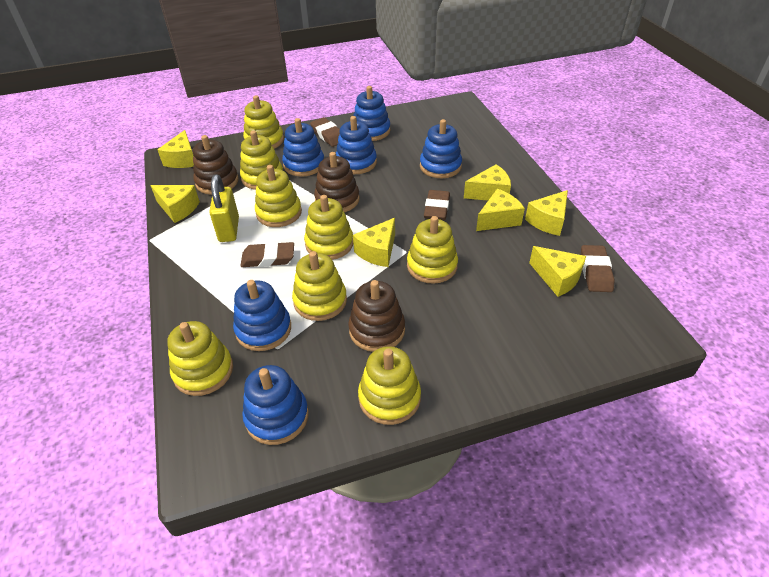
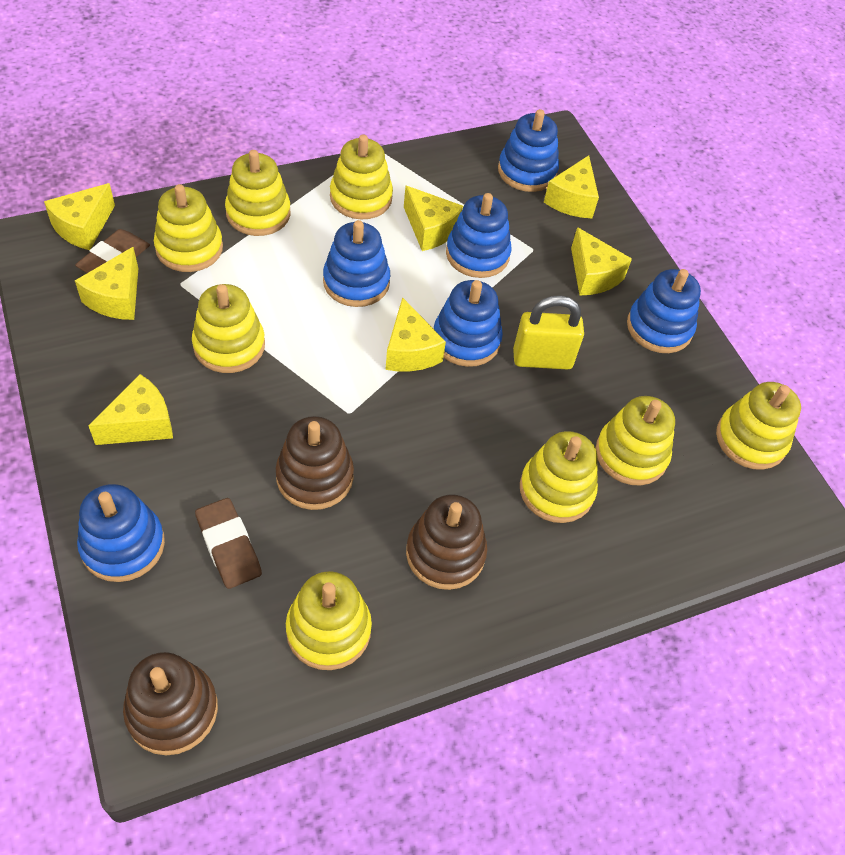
brown eraser: 4 -> 2

